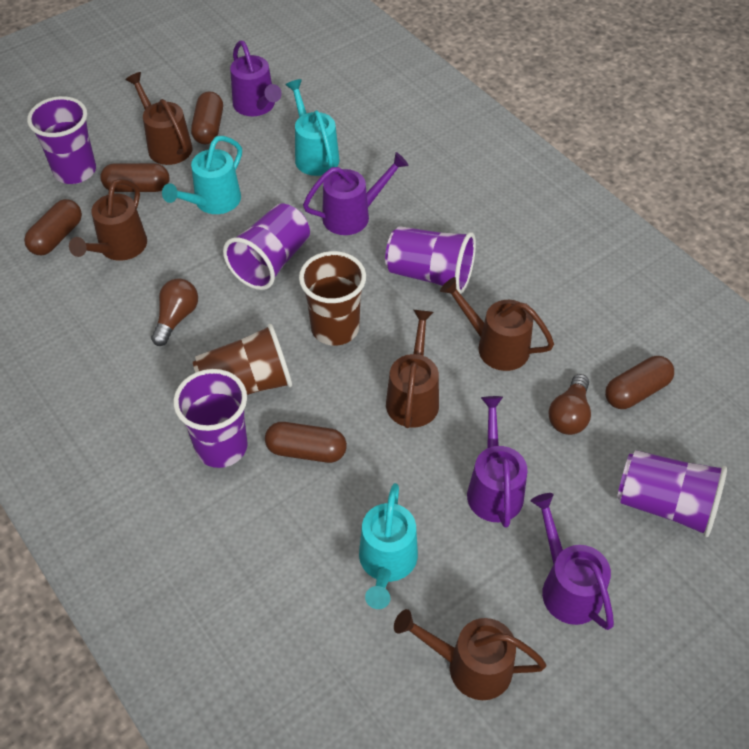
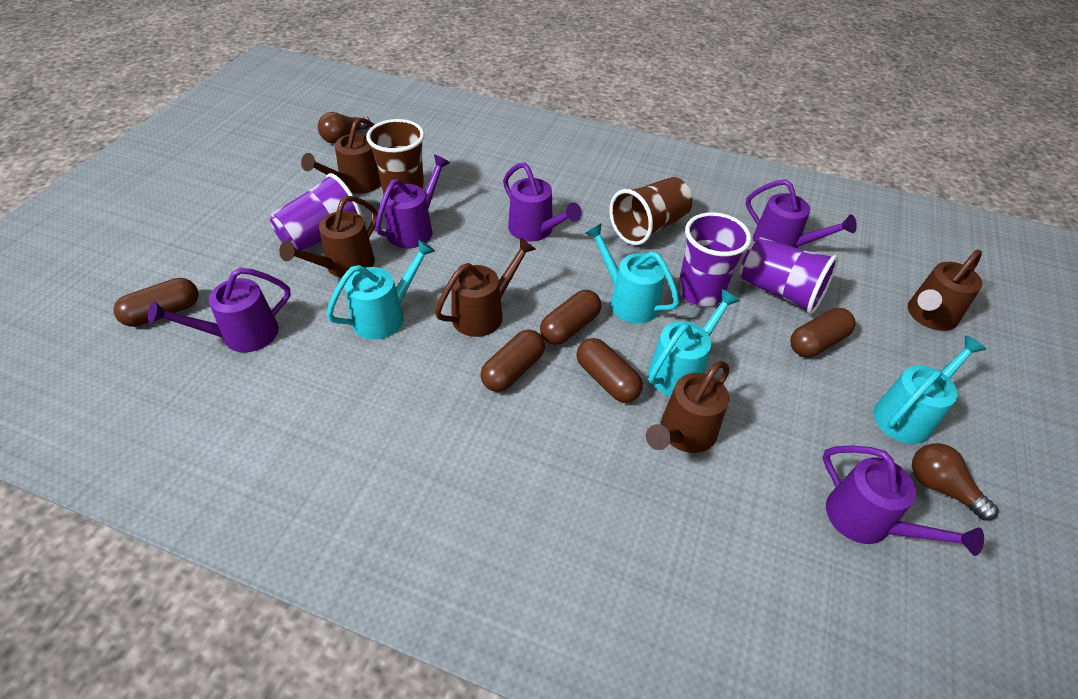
purple cup: 5 -> 3
purple watering can: 4 -> 5
turquoise watering can: 3 -> 4

